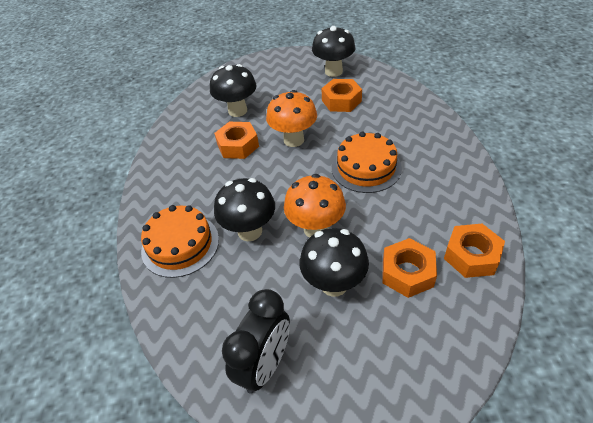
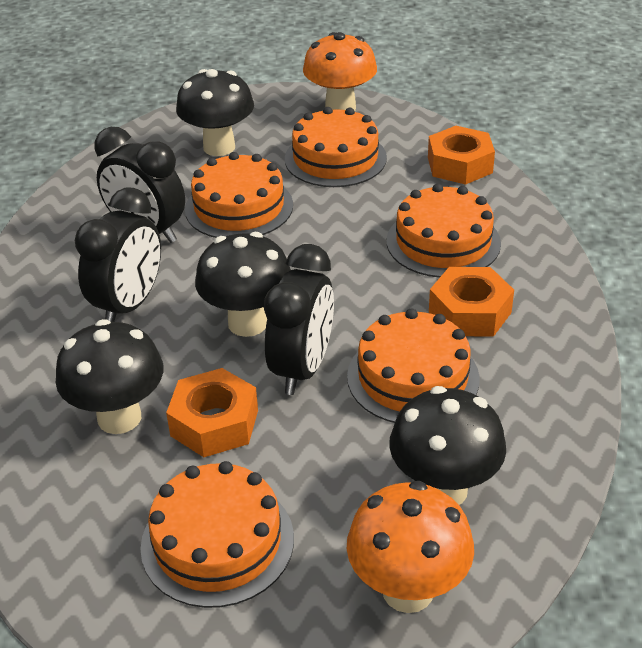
black clock: 1 -> 3
orange cake: 2 -> 5
orange nut: 4 -> 3

